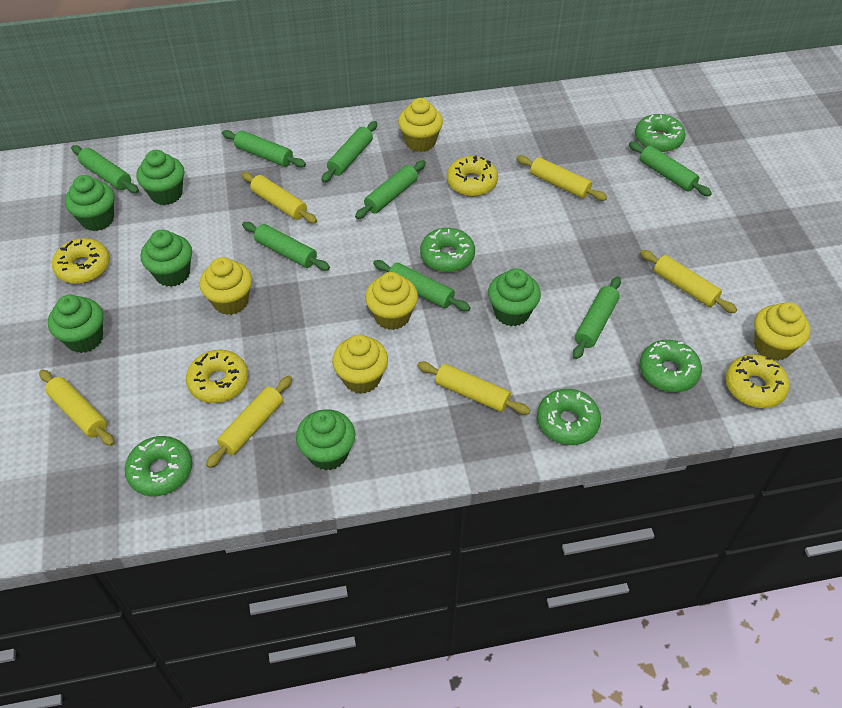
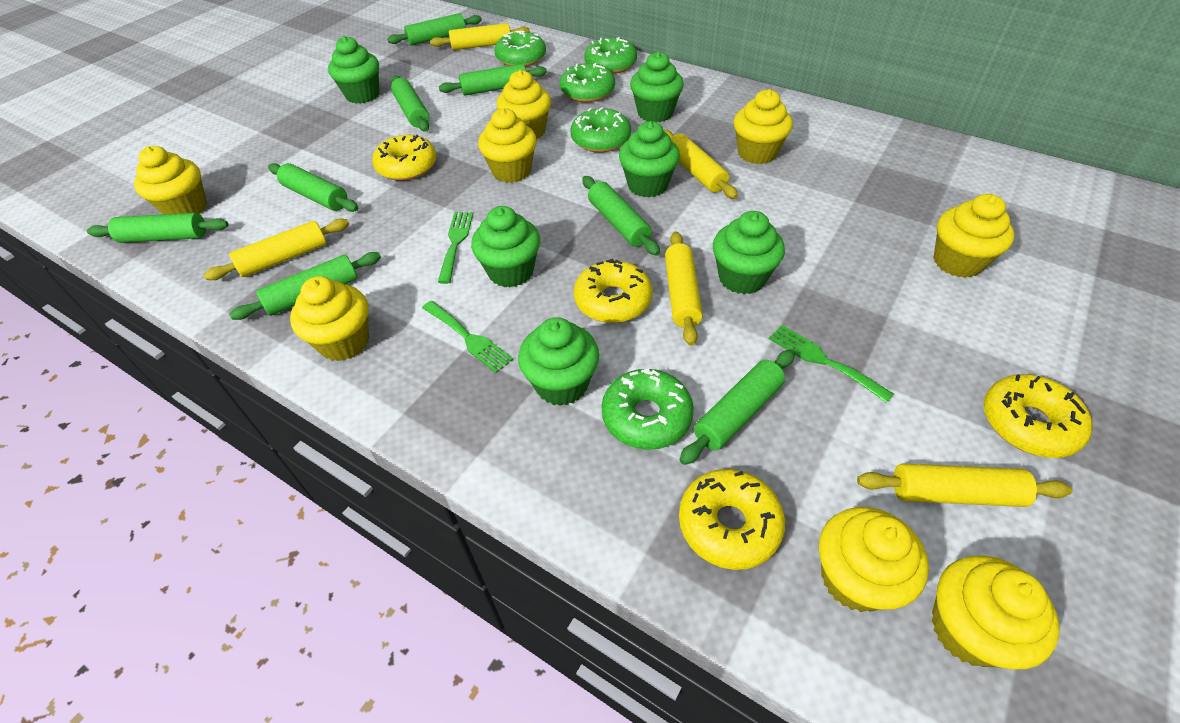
green fork: 0 -> 3
yellow cupcake: 5 -> 8
yellow rolling pin: 6 -> 5

